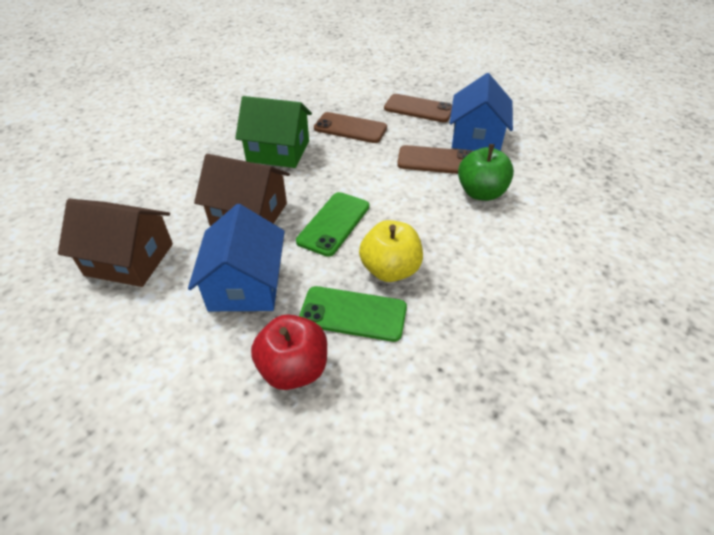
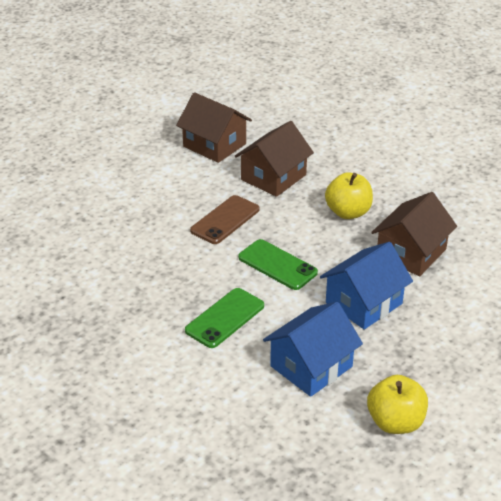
brown house: 2 -> 3
brown phone: 3 -> 1
green apple: 1 -> 0
green house: 1 -> 0
red apple: 1 -> 0
yellow apple: 1 -> 2

